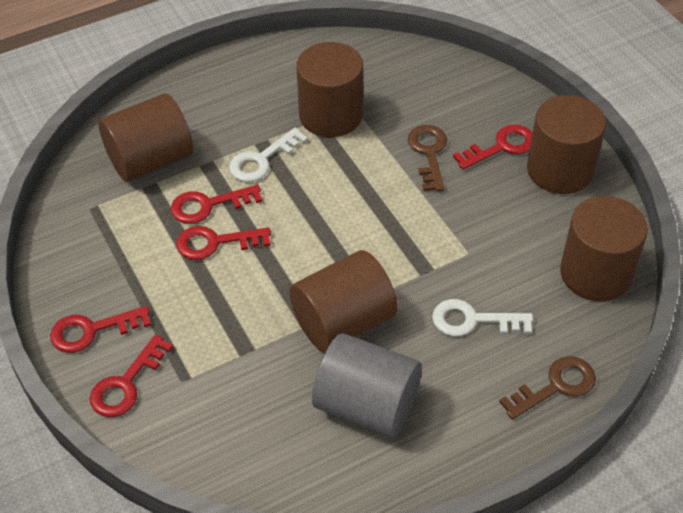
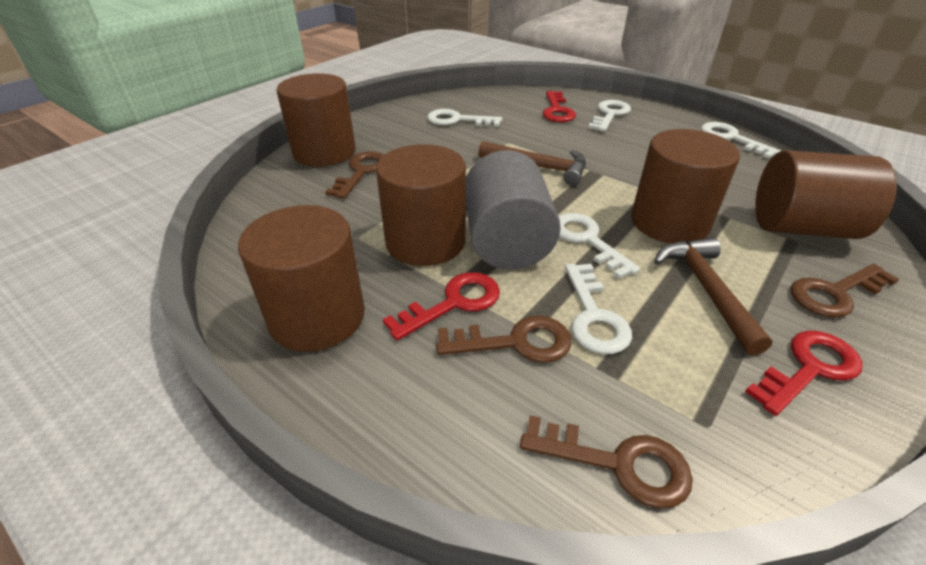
brown hammer: 0 -> 2
brown key: 2 -> 4
red key: 5 -> 3
white key: 2 -> 5

